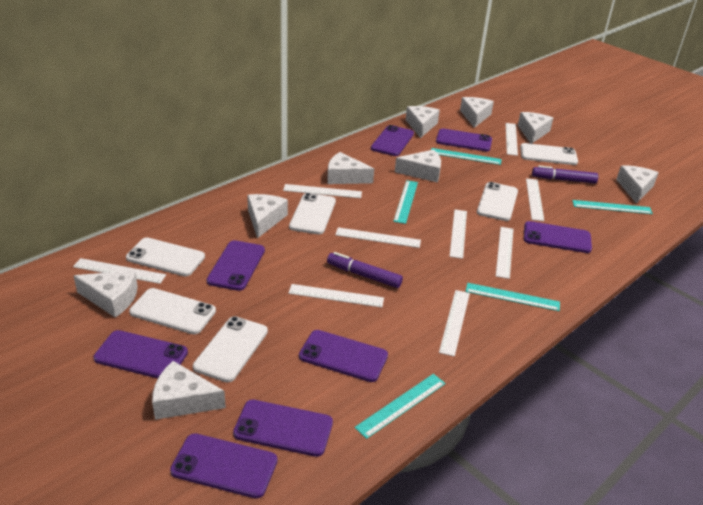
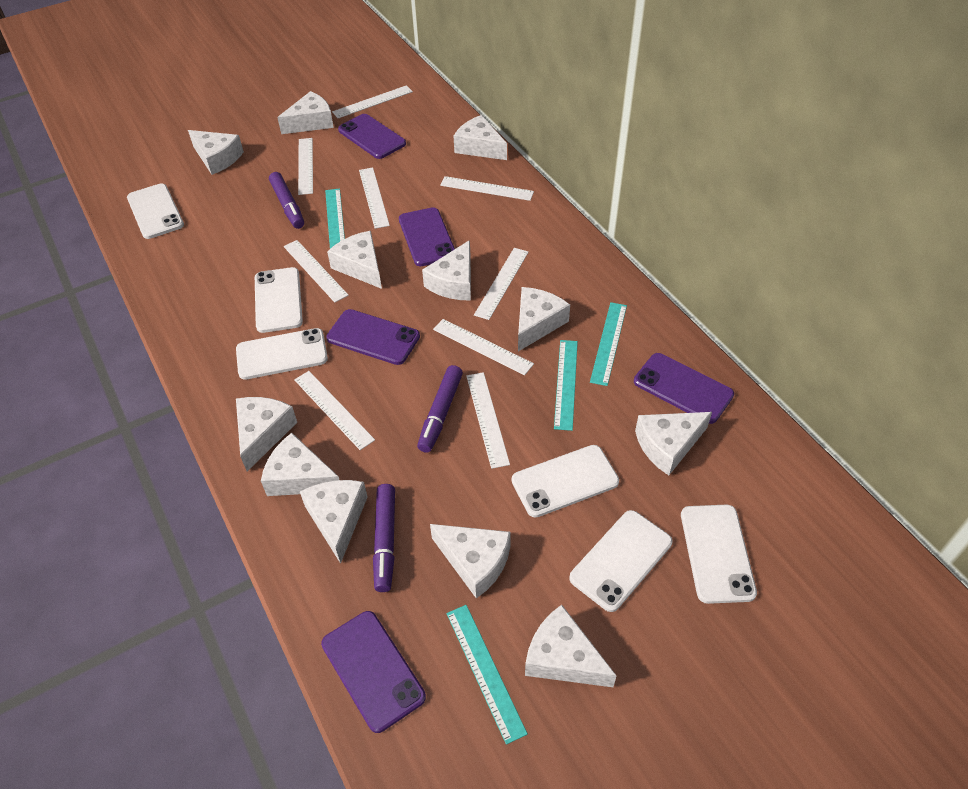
purple marker: 2 -> 3
purple phone: 8 -> 5
turquoise ruler: 5 -> 4
white cheese: 9 -> 12

